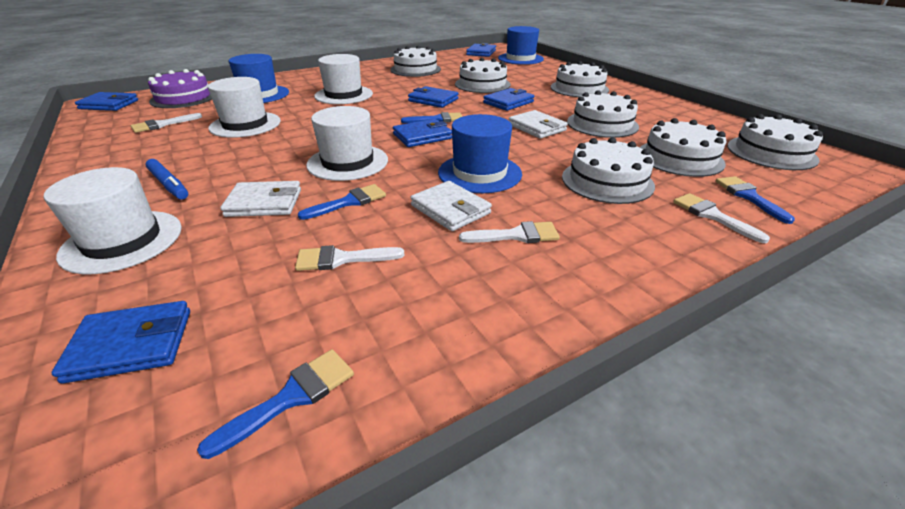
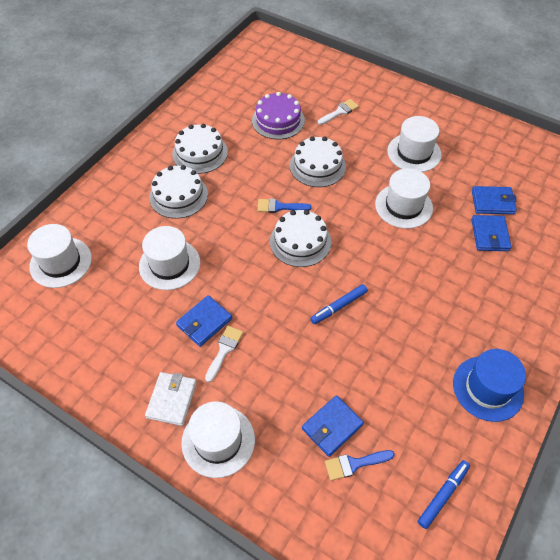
blue brush: 4 -> 2
blue hat: 3 -> 1
blue marker: 1 -> 2
blue wallet: 6 -> 4
white brush: 4 -> 2
white cake: 7 -> 4
white hat: 4 -> 5
white wallet: 3 -> 1

